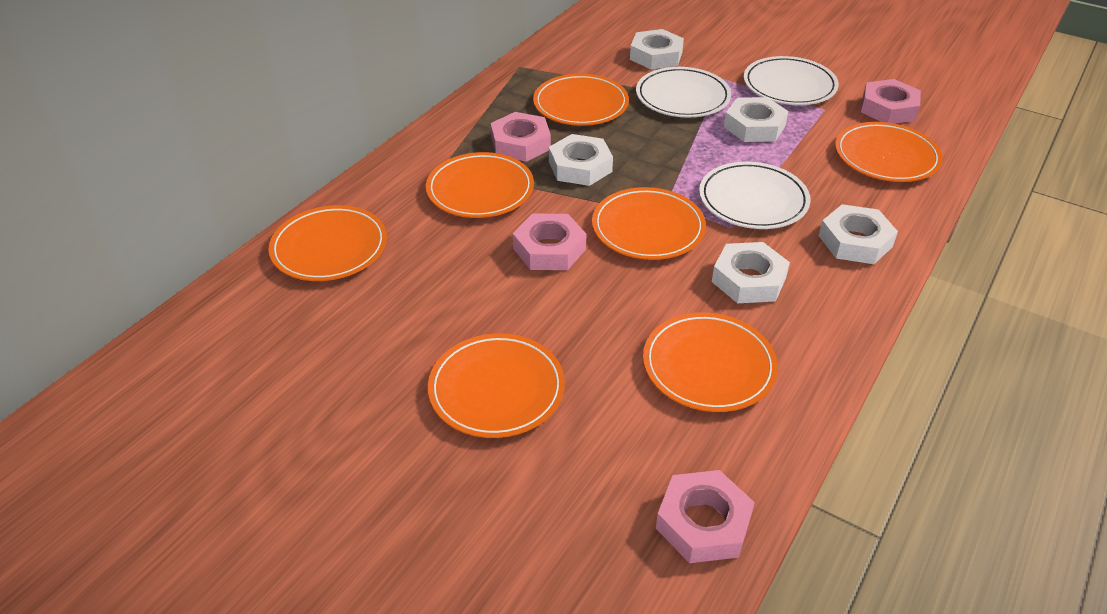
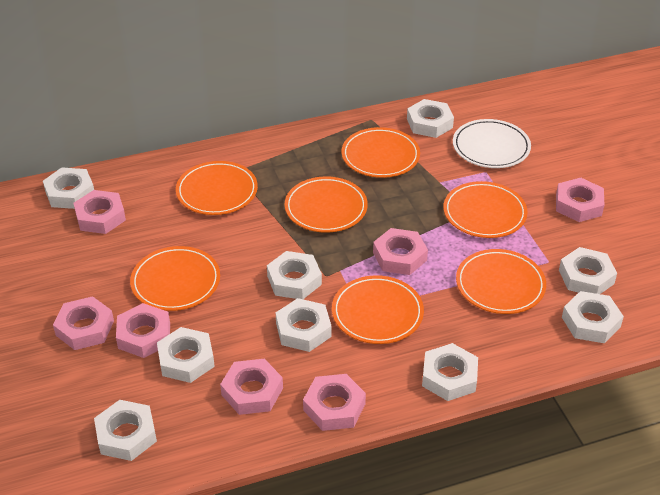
pink nut: 4 -> 7
white nut: 5 -> 9
white plate: 3 -> 1

